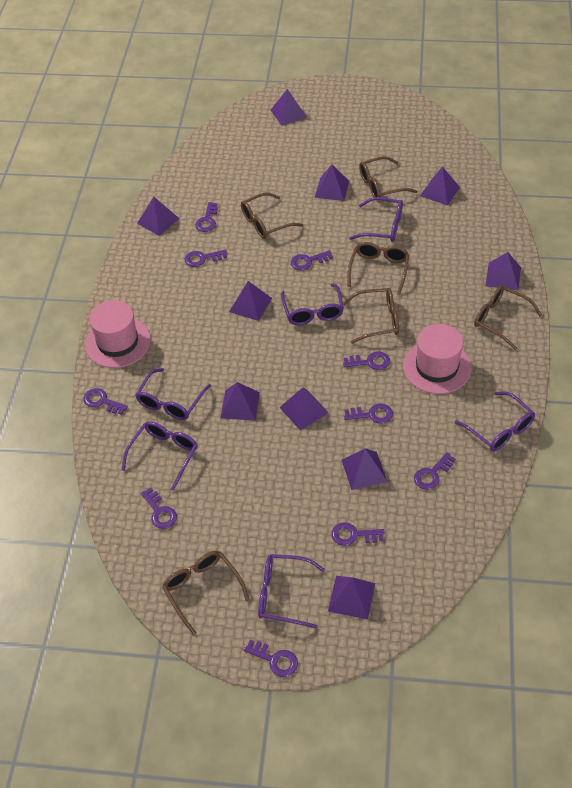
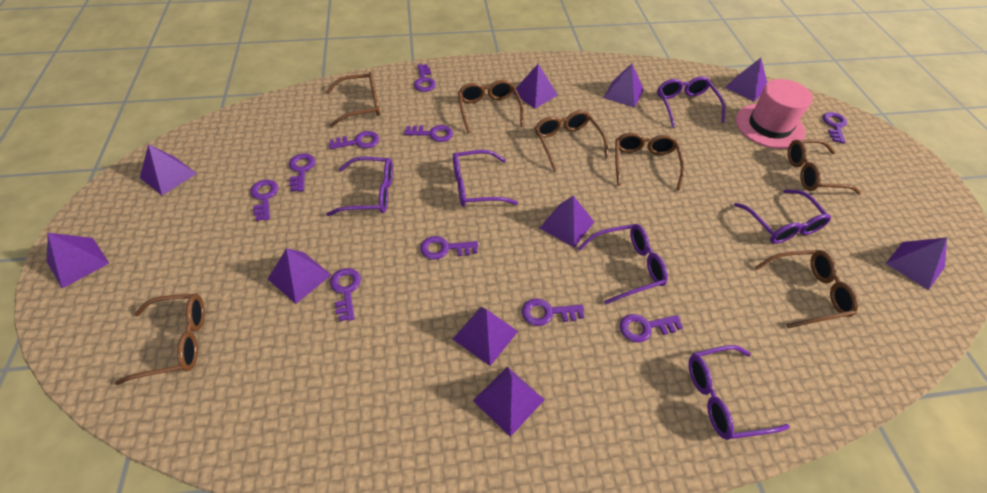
brown glasses: 6 -> 7
pink hat: 2 -> 1

